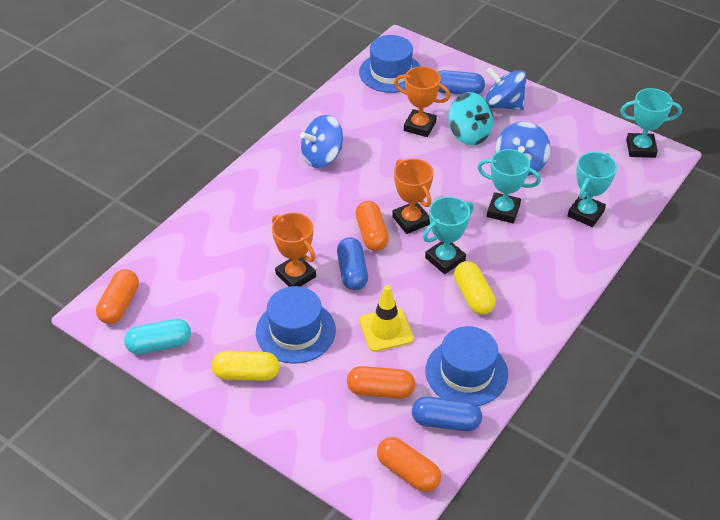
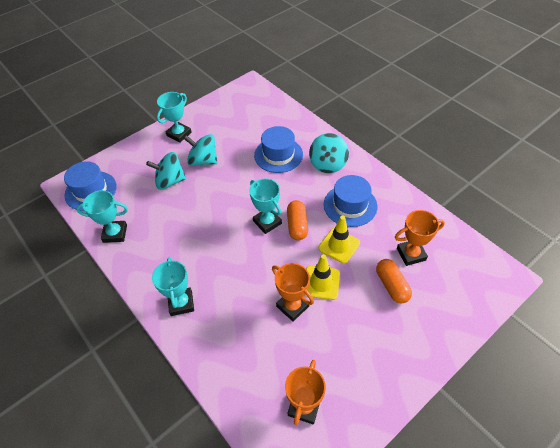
blue capsule: 3 -> 0
blue spinning top: 3 -> 0
orange capsule: 4 -> 2
turquoise capsule: 1 -> 0
turquoise spinning top: 1 -> 3
yellow capsule: 2 -> 0
yellow traffic cone: 1 -> 2

